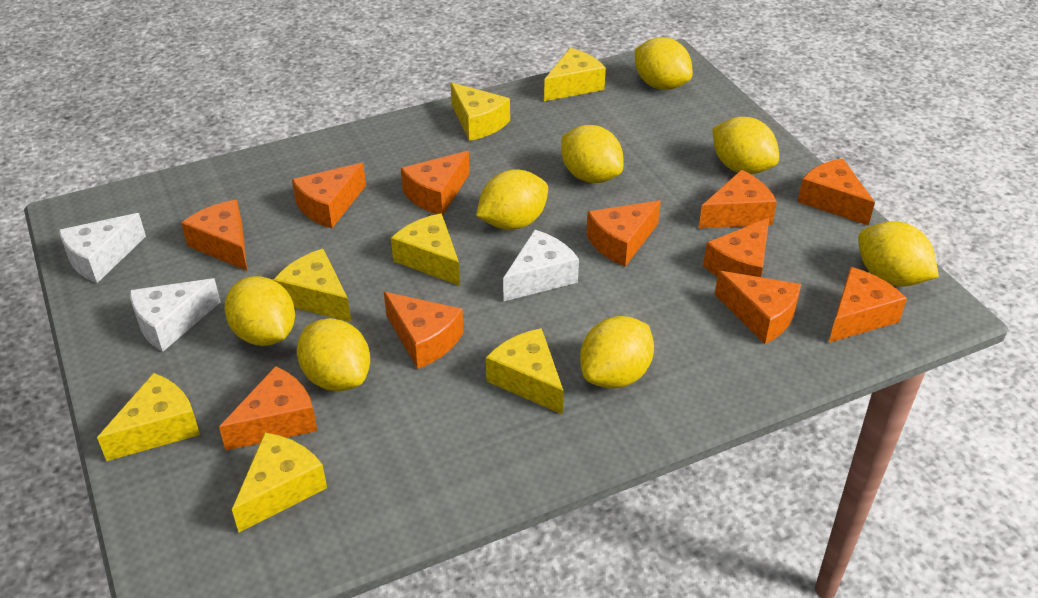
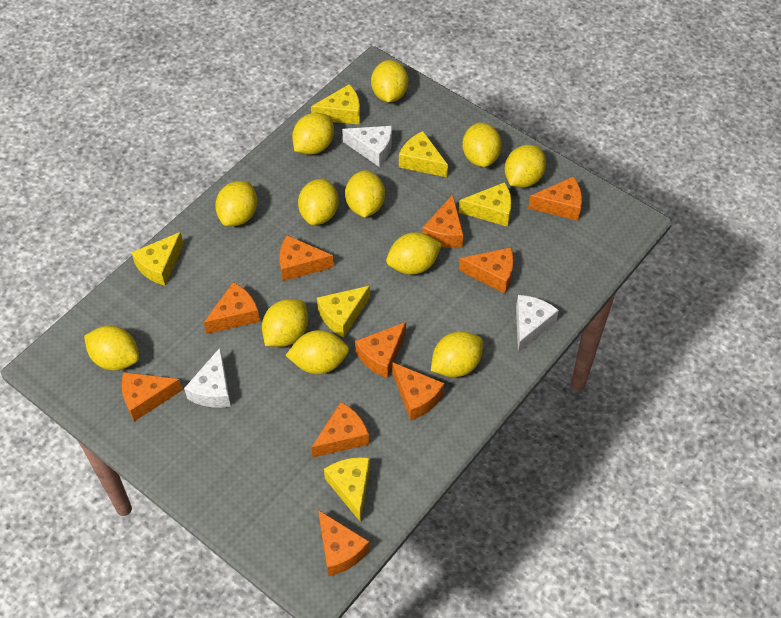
orange cheese: 11 -> 10
yellow cheese: 7 -> 6
yellow lemon: 8 -> 12

